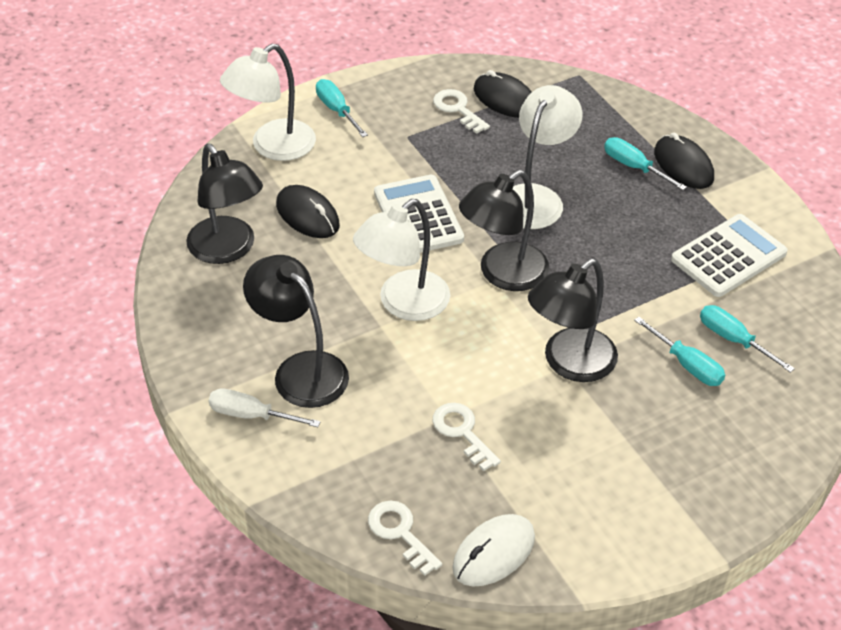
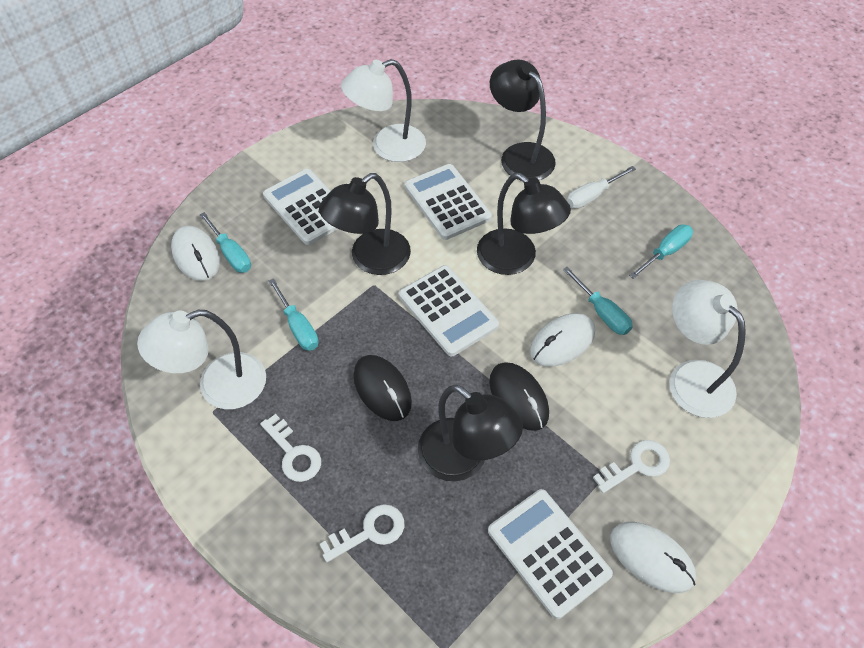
black mouse: 3 -> 2
white calculator: 2 -> 4
white mouse: 1 -> 3

